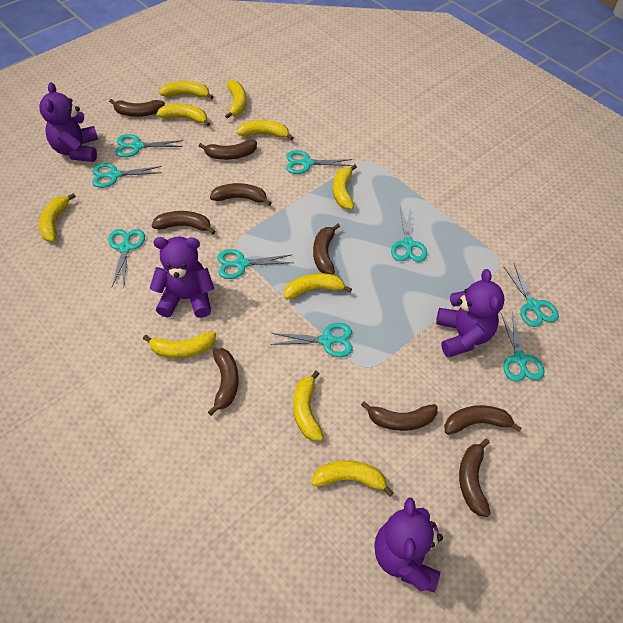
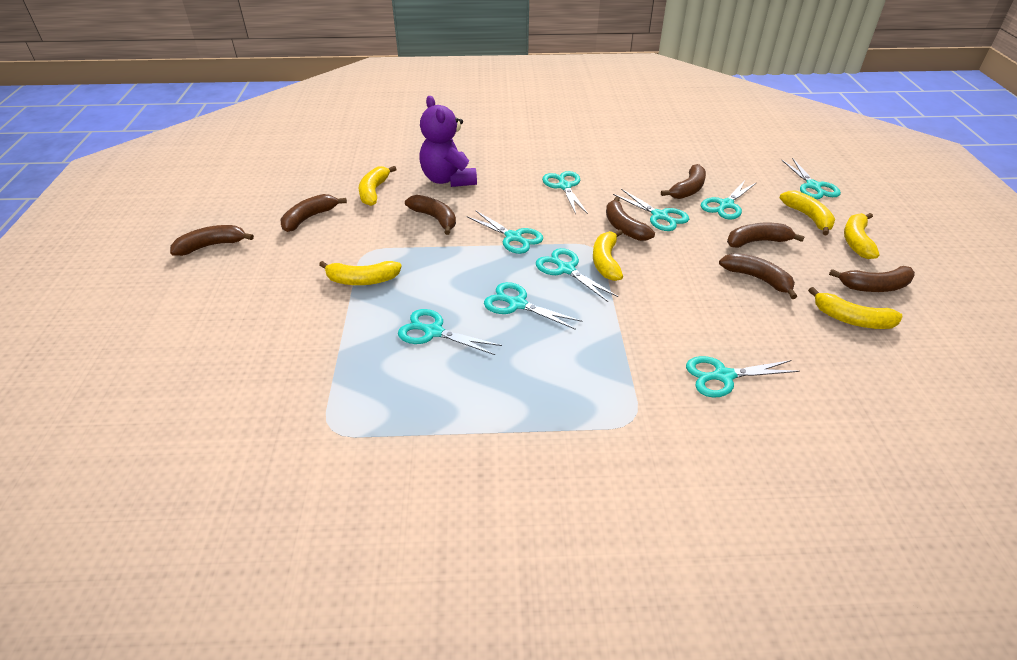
brown banana: 9 -> 8
purple teddy bear: 4 -> 1
yellow banana: 10 -> 6

